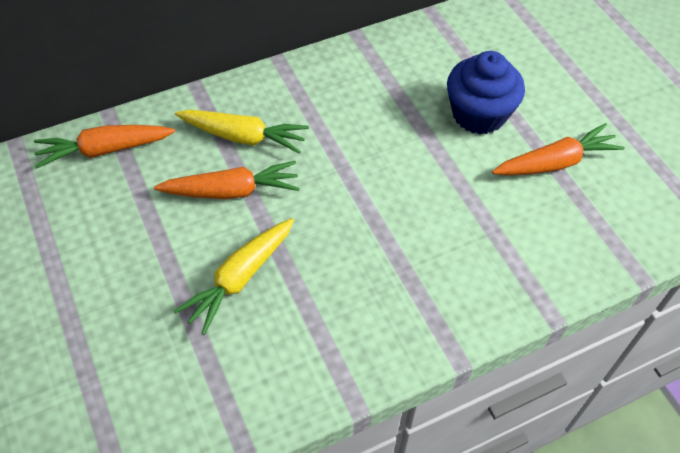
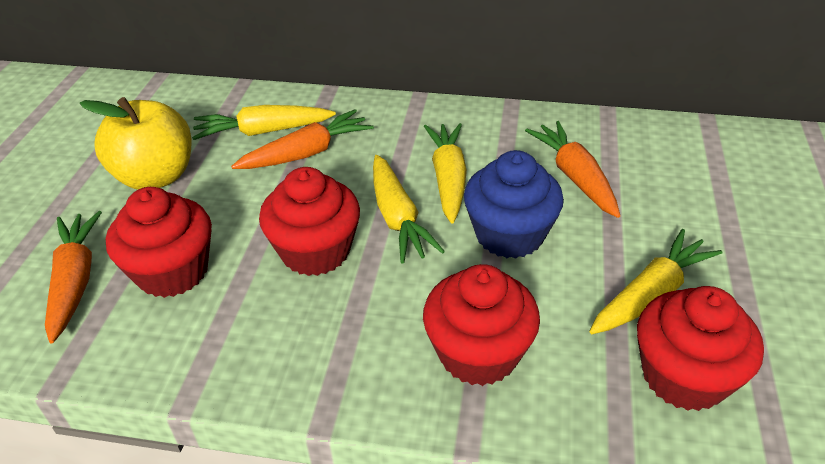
red cupcake: 0 -> 4
yellow apple: 0 -> 1
yellow carrot: 2 -> 4

